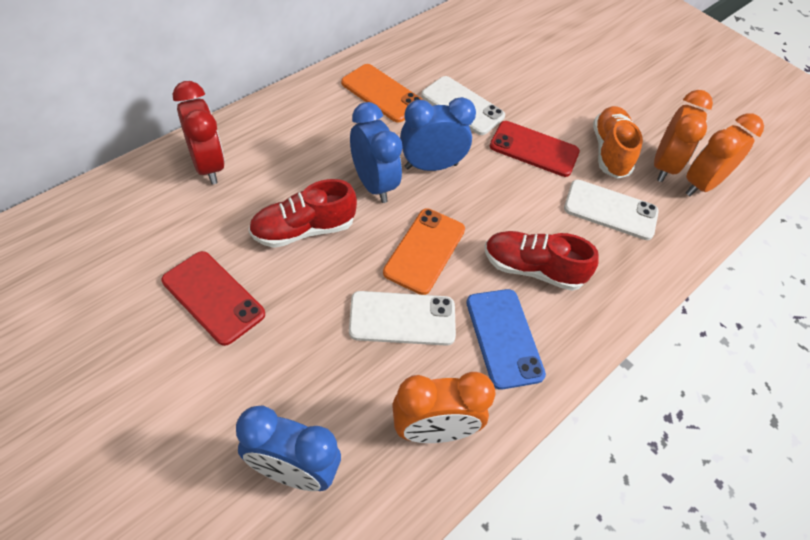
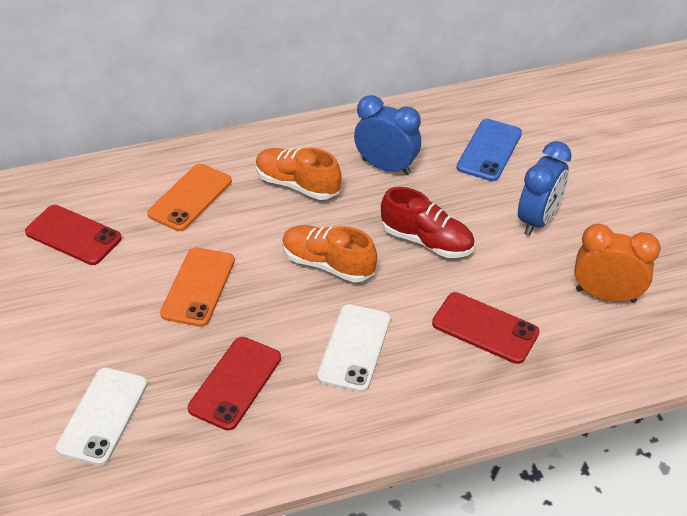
blue clock: 3 -> 2
orange clock: 3 -> 1
orange shoe: 1 -> 2
red clock: 1 -> 0
red phone: 2 -> 3
red shoe: 2 -> 1
white phone: 3 -> 2

